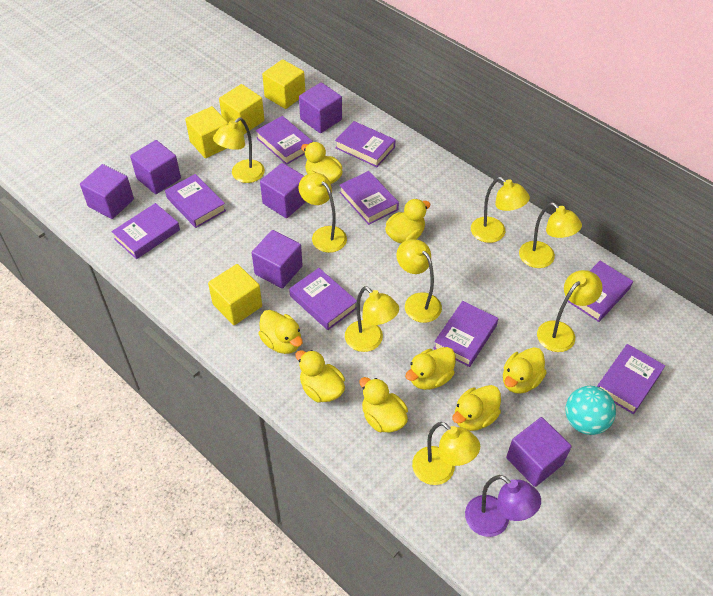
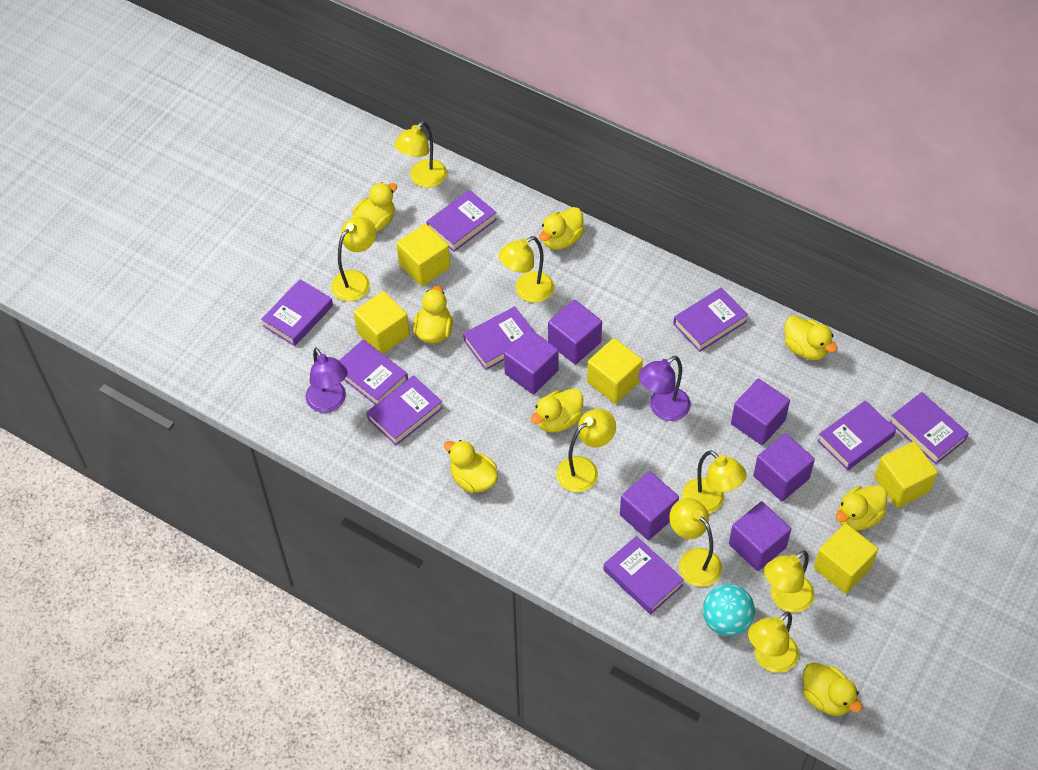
purple lamp: 1 -> 2
yellow cube: 4 -> 5

